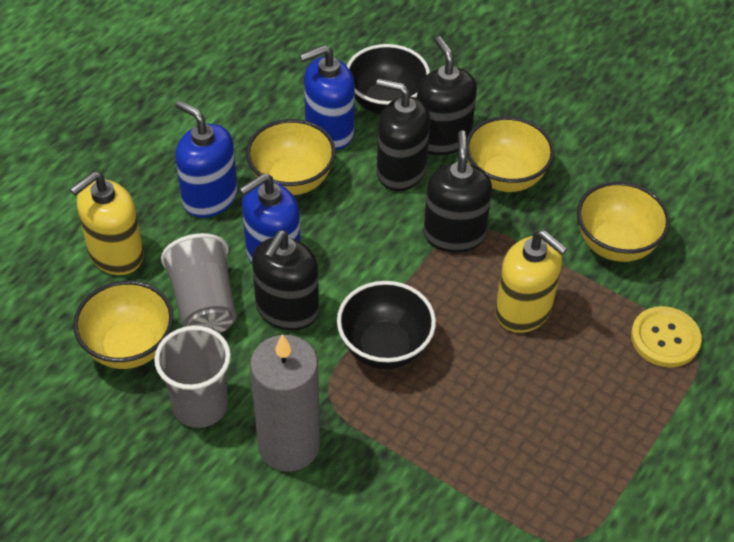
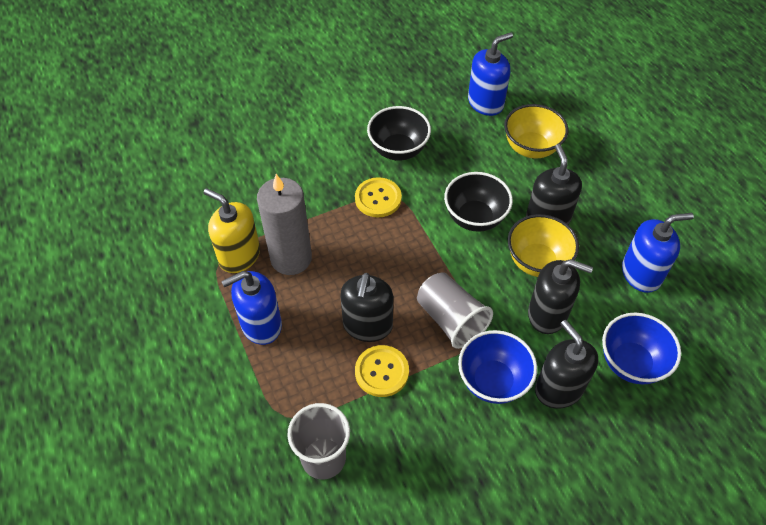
blue bowl: 0 -> 2
yellow bowl: 4 -> 2
yellow button: 1 -> 2
yellow soap dispenser: 2 -> 1

